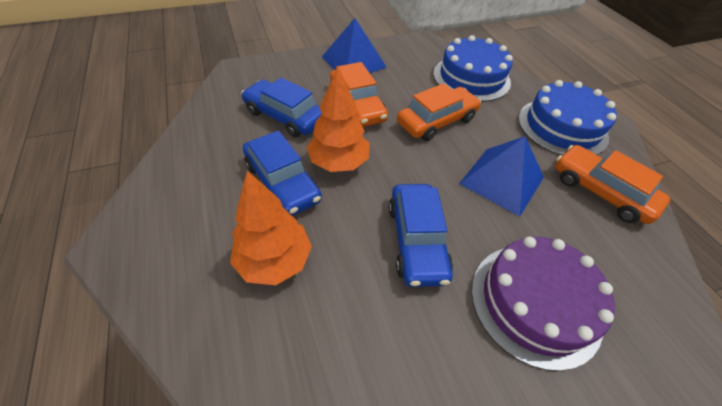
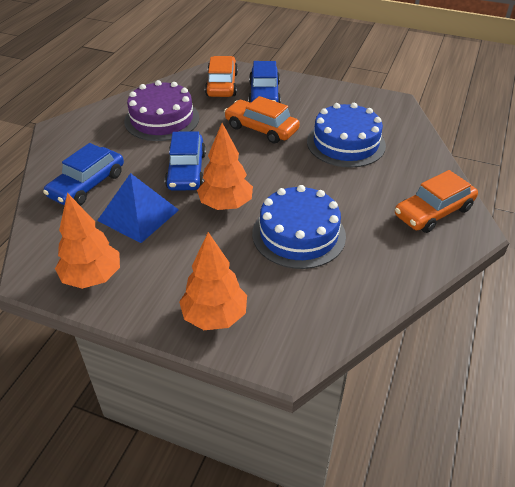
blue pyramid: 2 -> 1
orange tree: 2 -> 3

